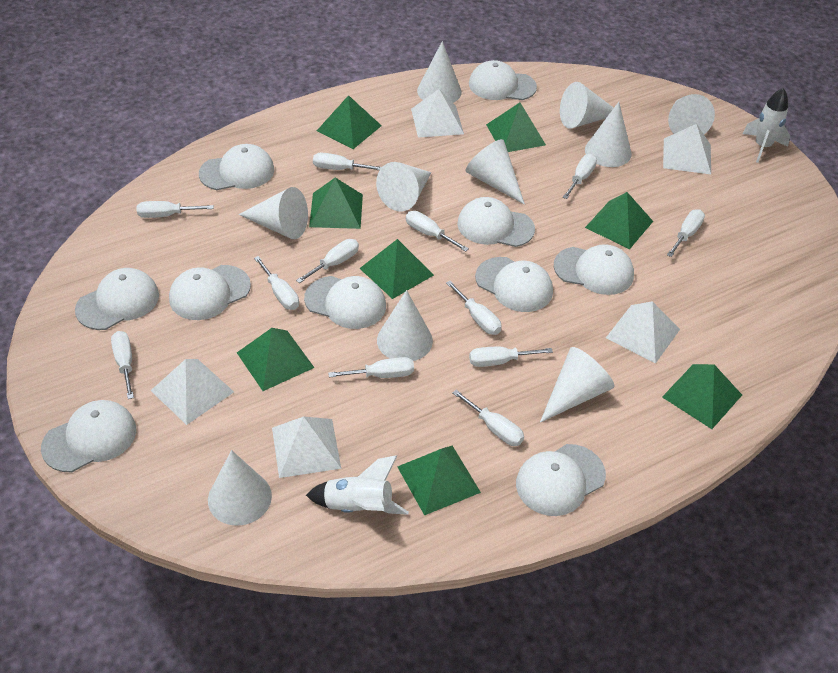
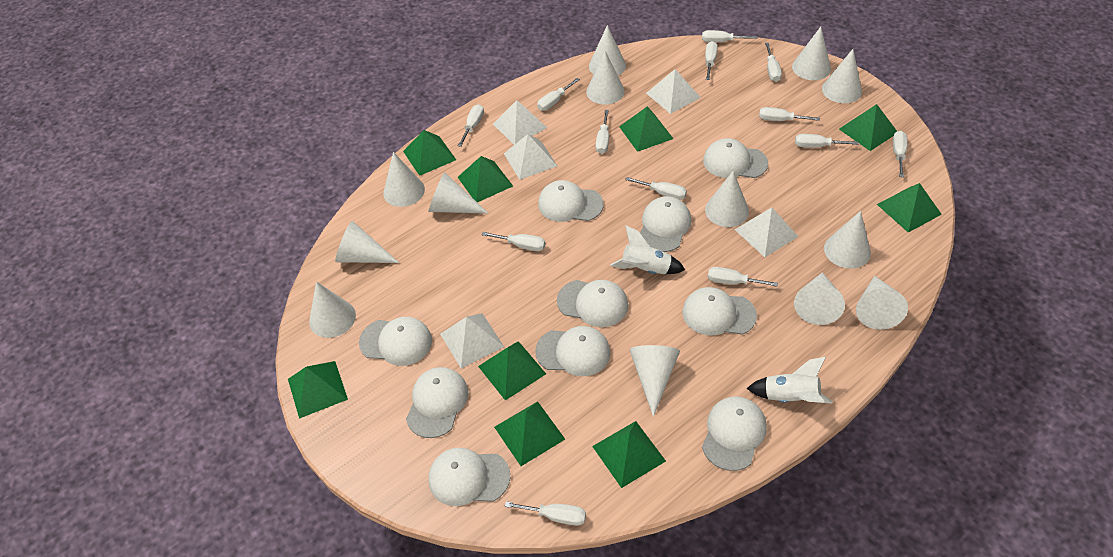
green pyramid: 8 -> 9
white cone: 10 -> 13
white screwdriver: 12 -> 13

